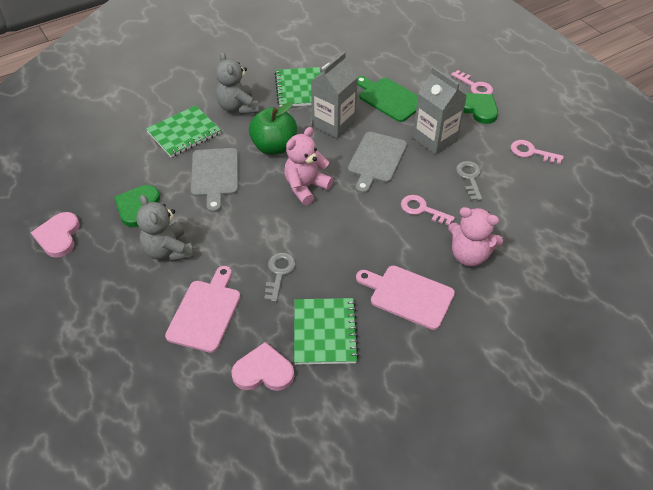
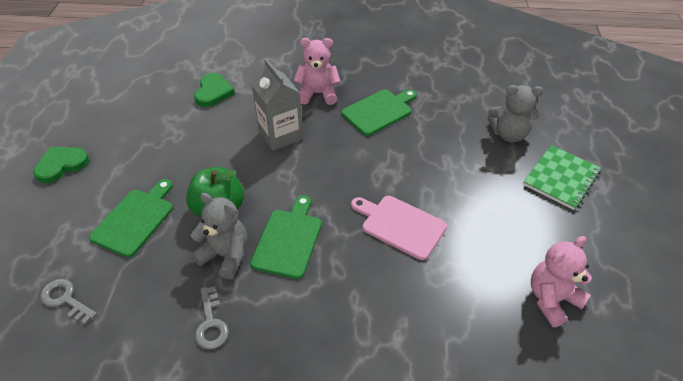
green cutting board: 1 -> 3
green notebook: 3 -> 1
grey carton: 2 -> 1
grey cutting board: 2 -> 0
pink cutting board: 2 -> 1
pink heart: 2 -> 0
pink key: 3 -> 0

